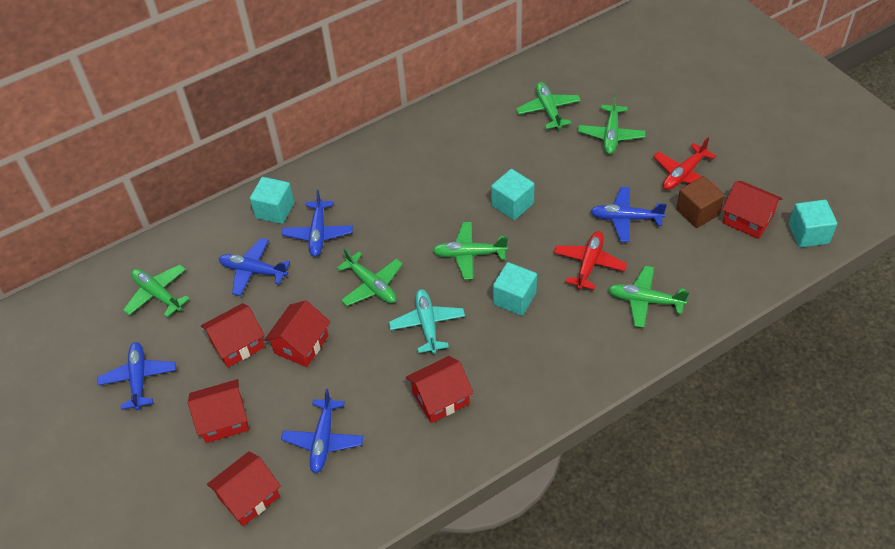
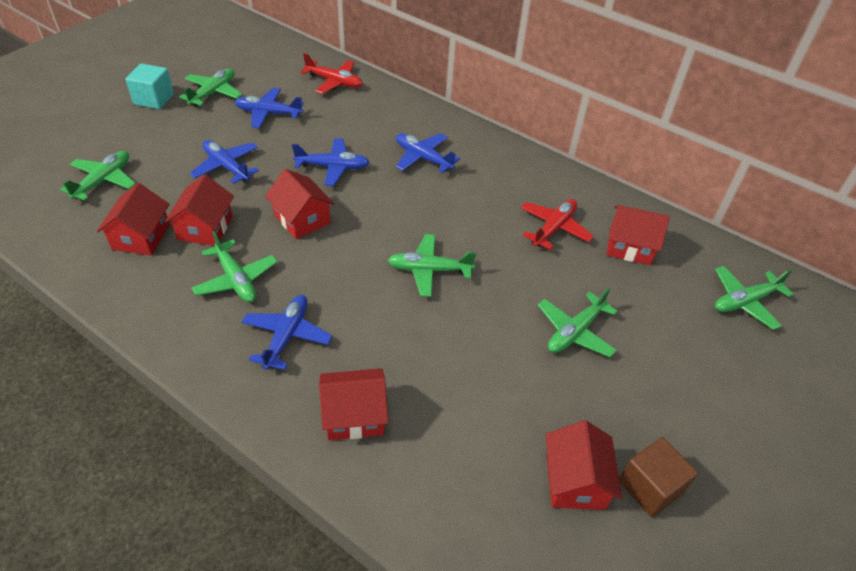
turquoise cube: 4 -> 1
turquoise plane: 1 -> 0

